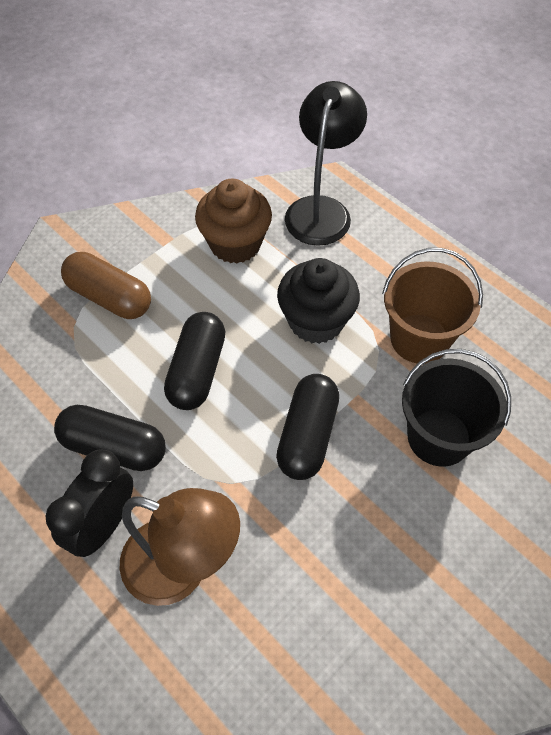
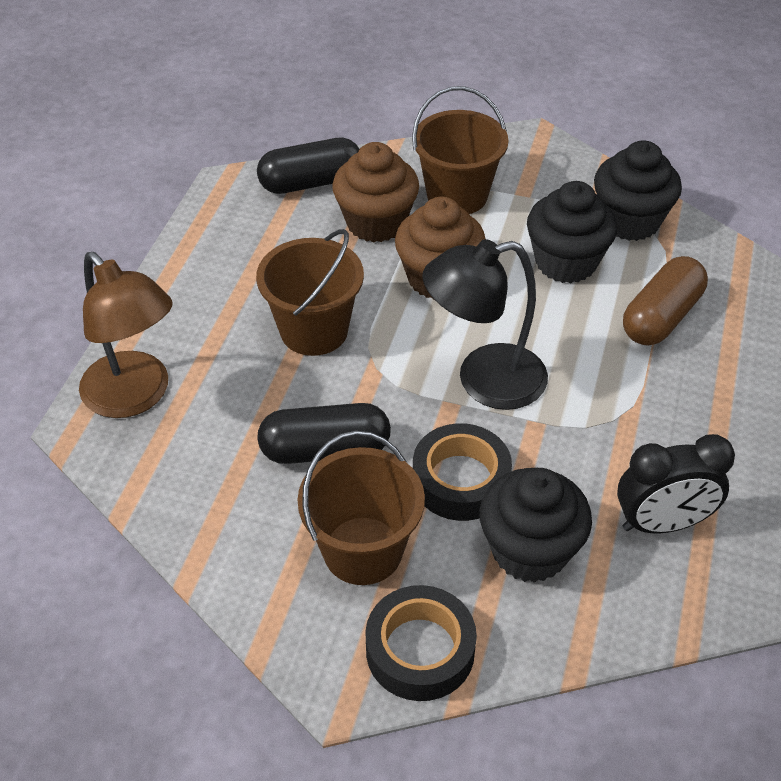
black bucket: 1 -> 0
black capsule: 3 -> 2
black cupcake: 1 -> 3
black tape: 0 -> 2
brown bucket: 1 -> 3
brown cupcake: 1 -> 2

